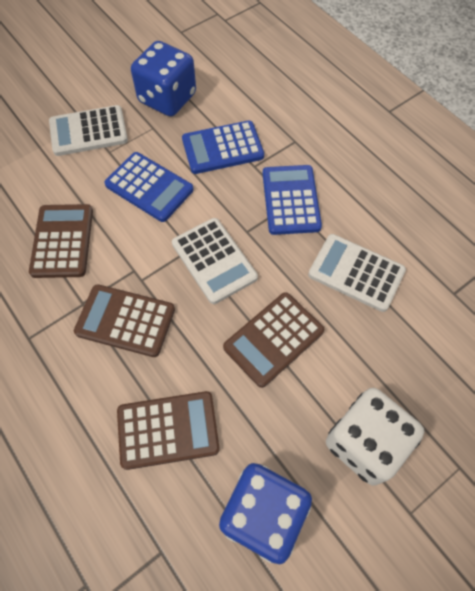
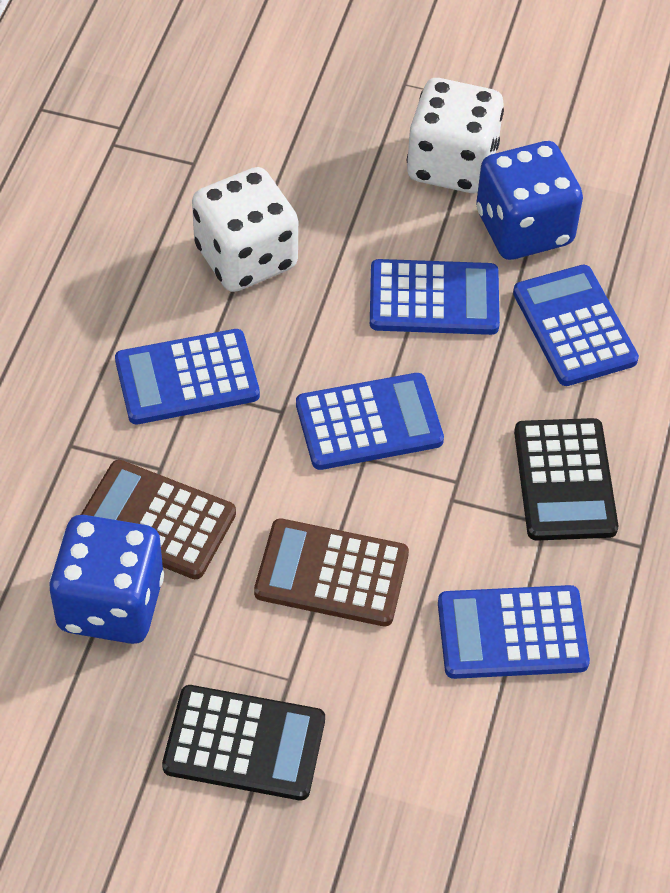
black calculator: 0 -> 2
blue calculator: 3 -> 5
brown calculator: 4 -> 2
white calculator: 3 -> 0
white dice: 1 -> 2

